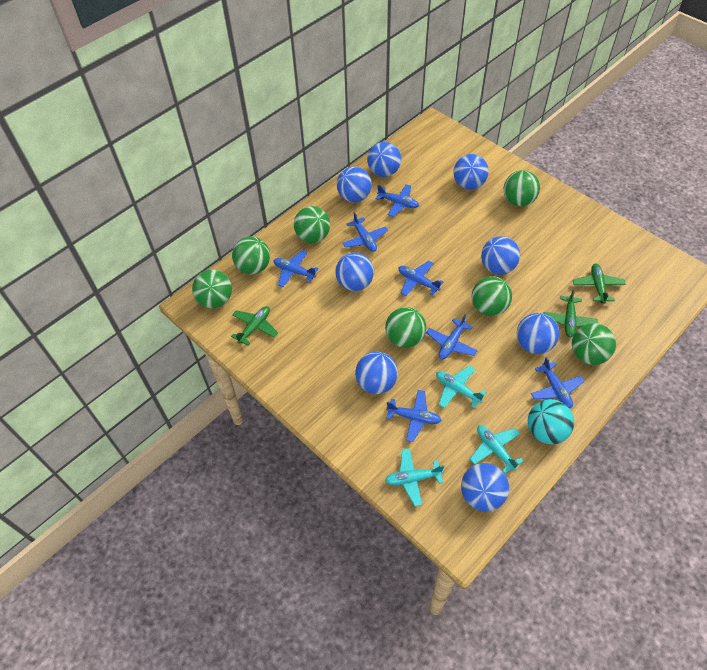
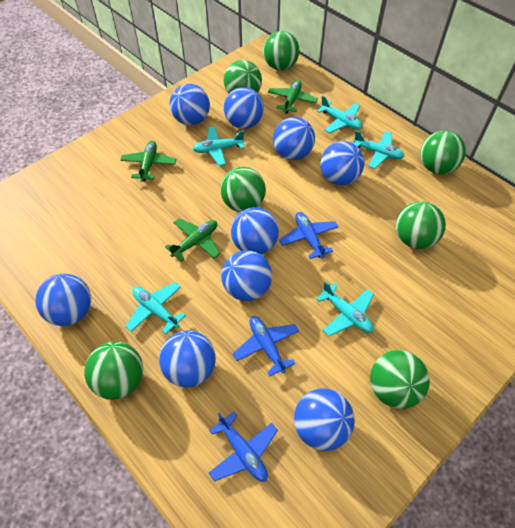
blue ball: 8 -> 9
blue plane: 7 -> 3
turquoise ball: 1 -> 0
turquoise plane: 3 -> 5

